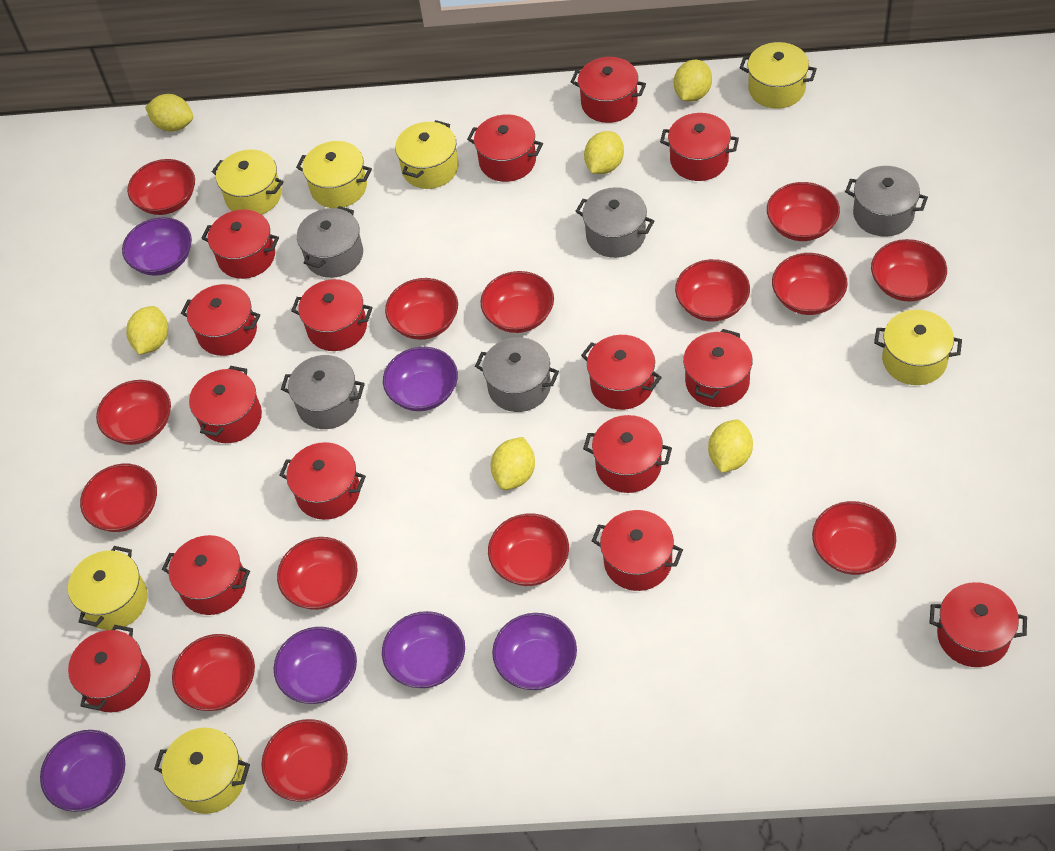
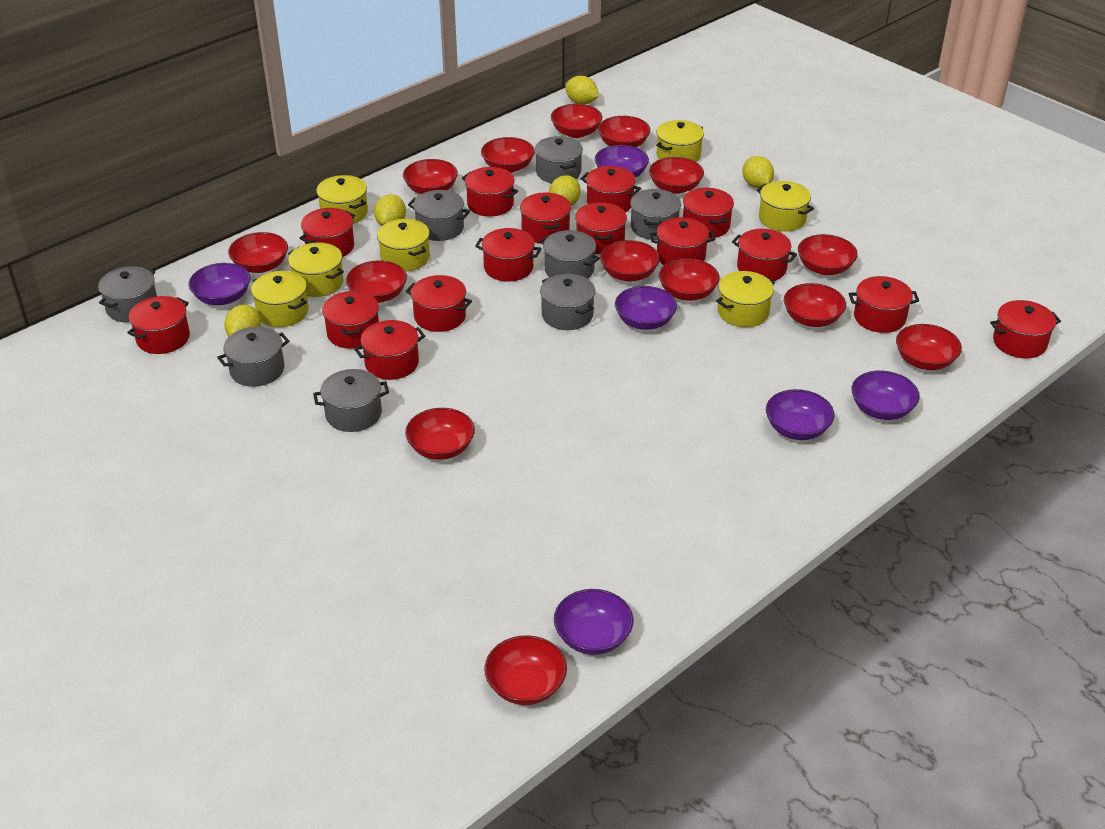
grey pot: 5 -> 8
yellow lemon: 6 -> 5

